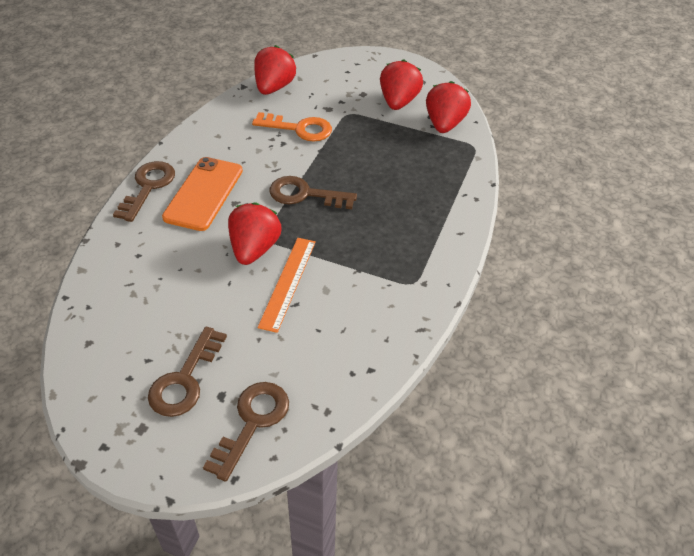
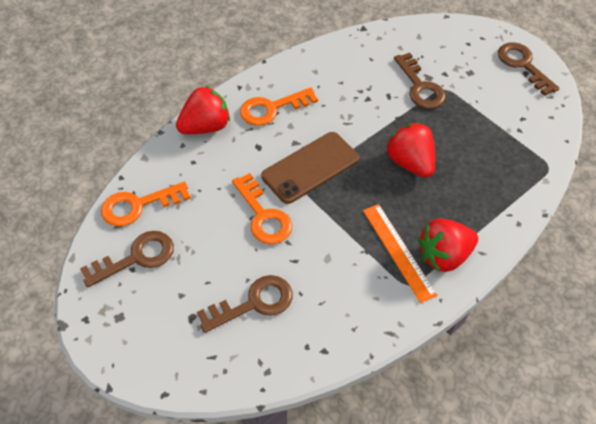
brown phone: 0 -> 1
orange key: 1 -> 3
orange phone: 1 -> 0
red strawberry: 4 -> 3

